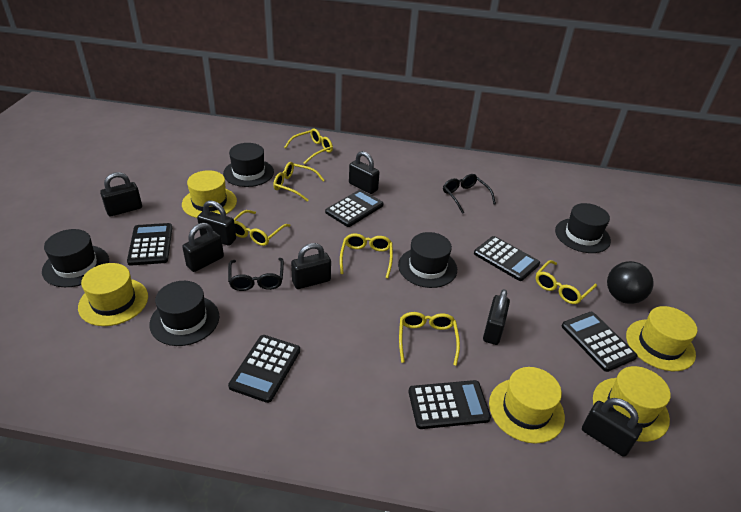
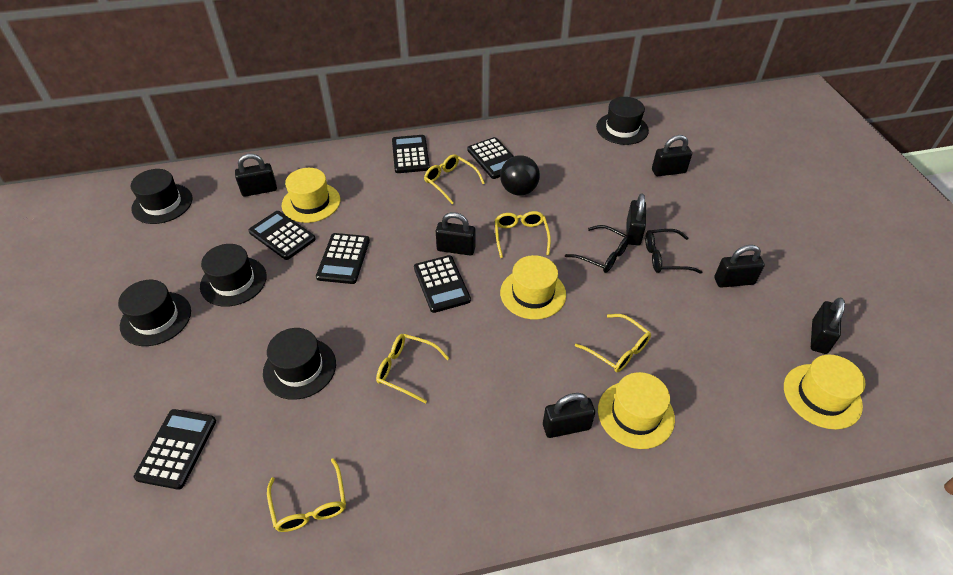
yellow glasses: 6 -> 5
yellow hat: 5 -> 4

